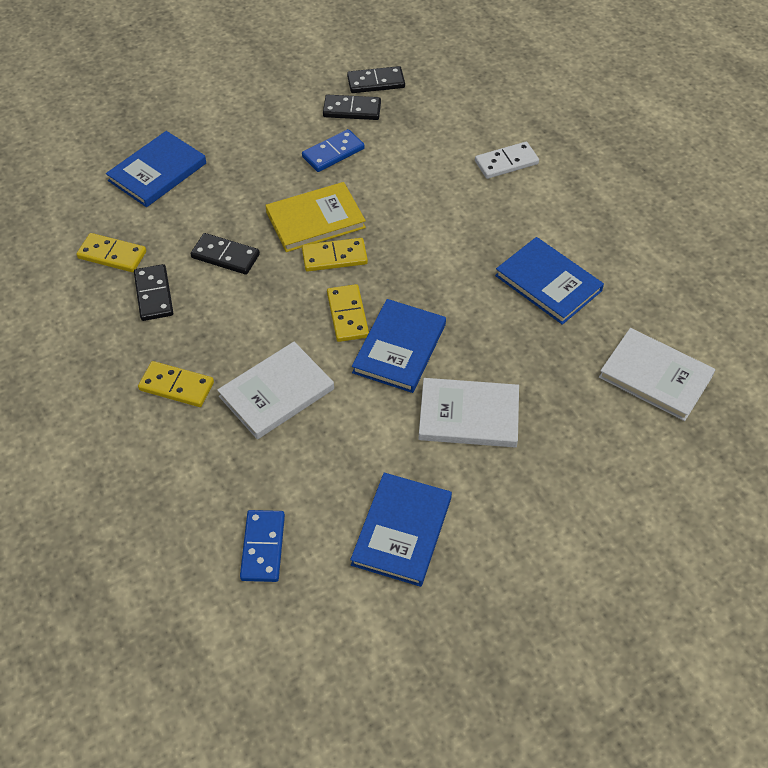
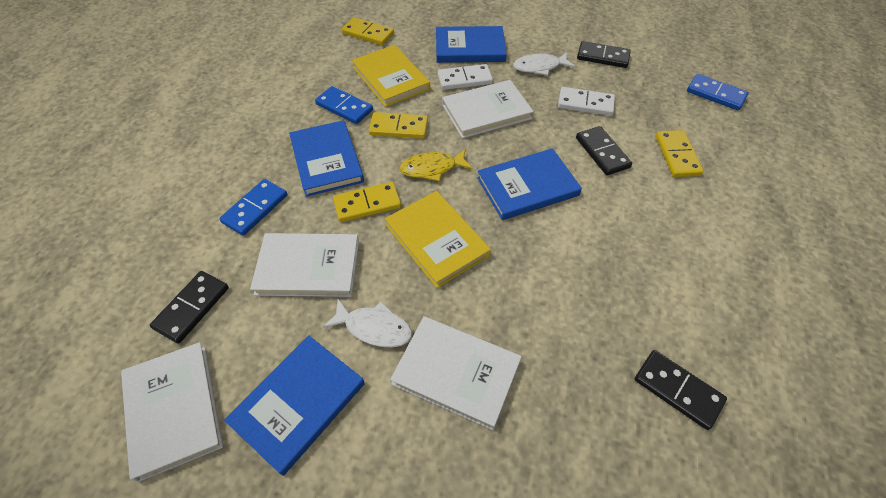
blue domino: 2 -> 3
white book: 3 -> 4
white domino: 1 -> 2
white fish: 0 -> 2
yellow book: 1 -> 2
yellow fish: 0 -> 1

